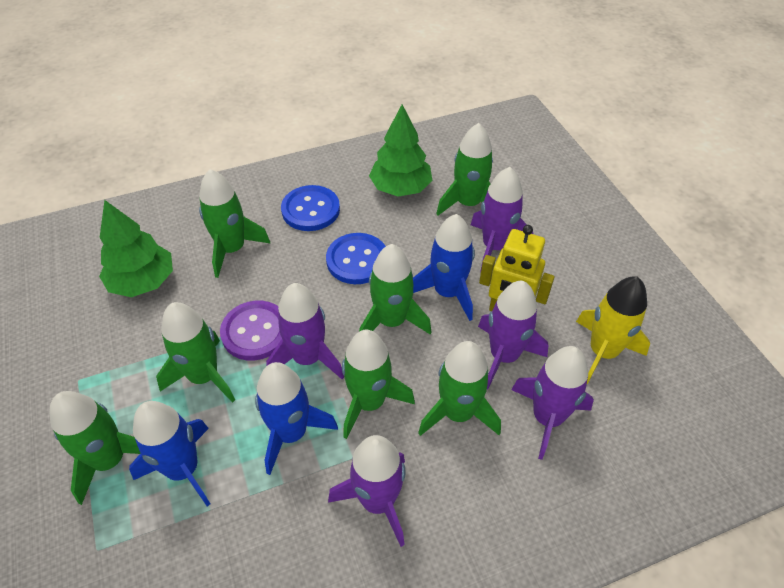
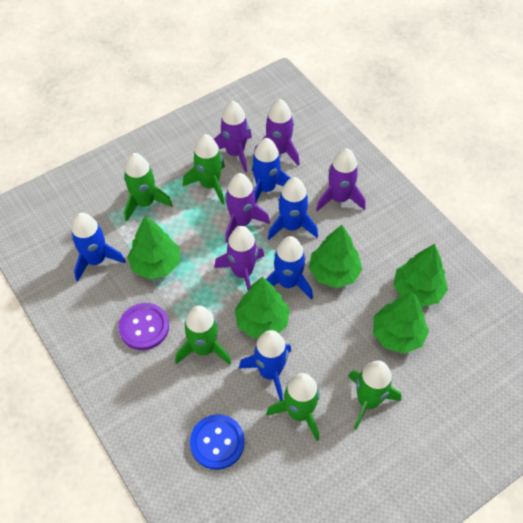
blue button: 2 -> 1
blue rocket: 3 -> 5
green rocket: 7 -> 5
green tree: 2 -> 5
yellow robot: 1 -> 0
yellow rocket: 1 -> 0

